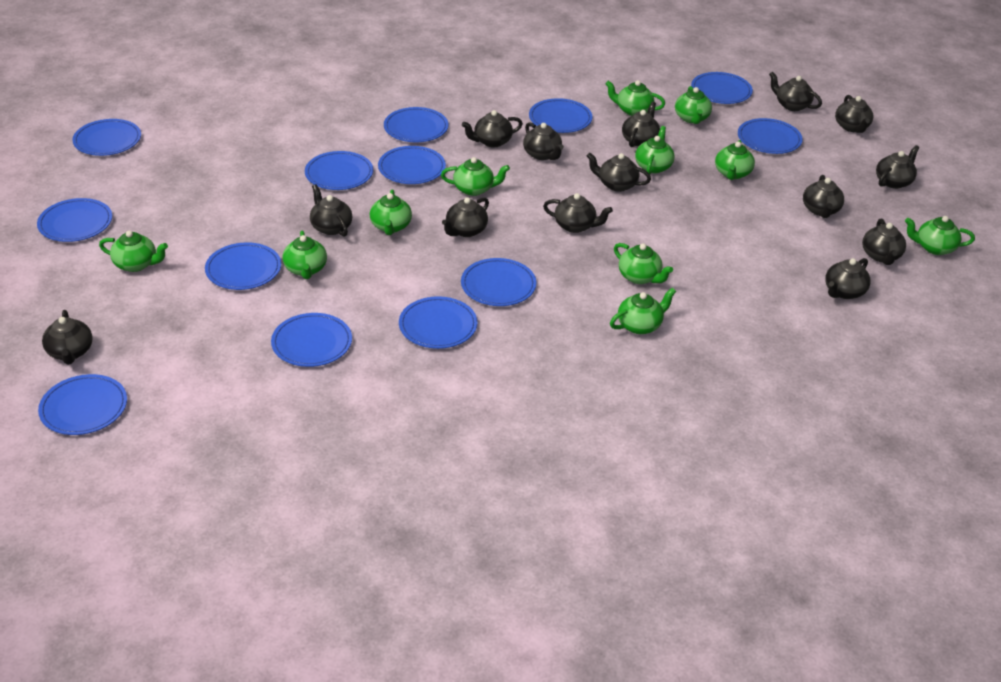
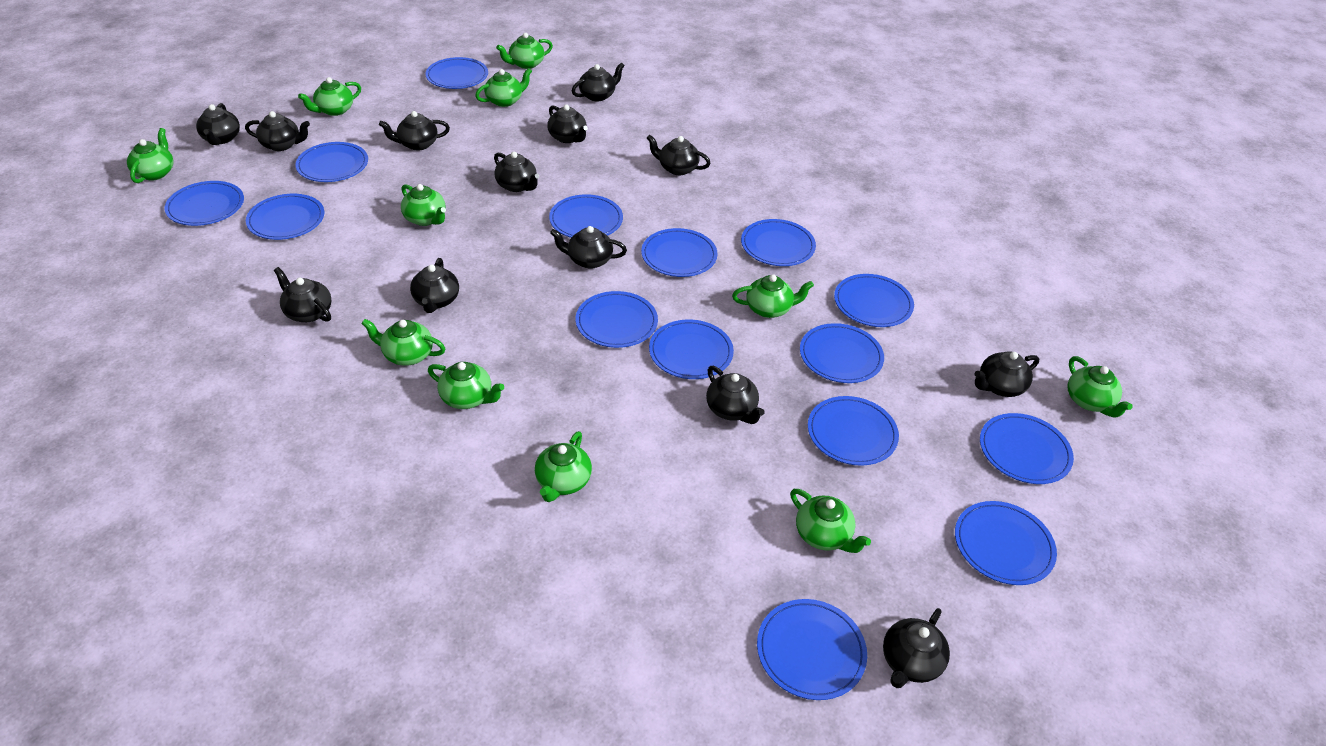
black teapot: 14 -> 13
blue plate: 13 -> 15

